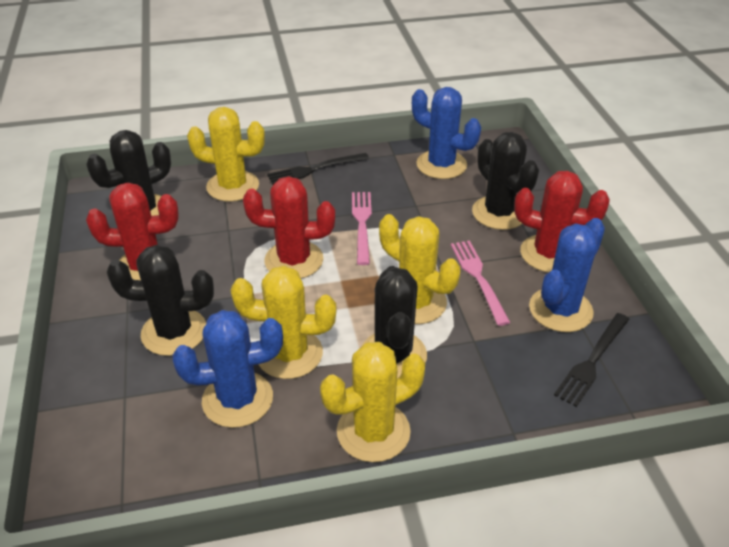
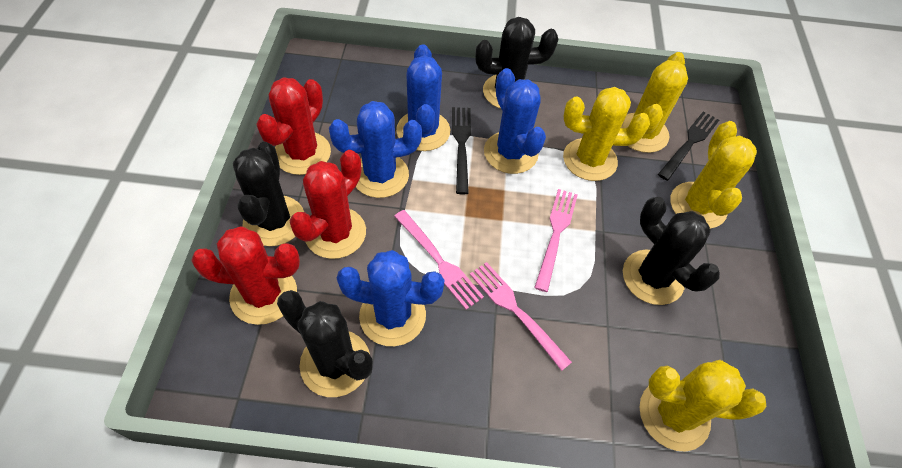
blue cactus: 3 -> 4
pink fork: 2 -> 3

